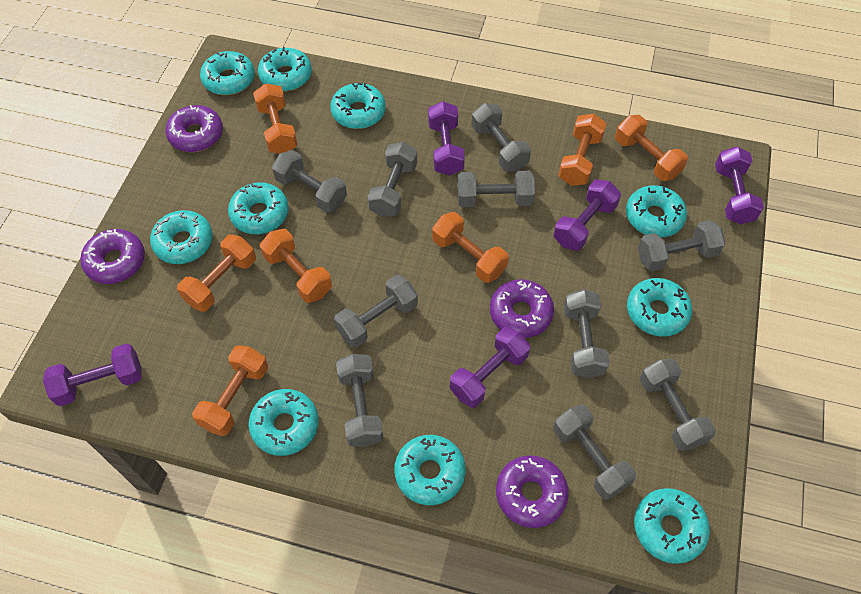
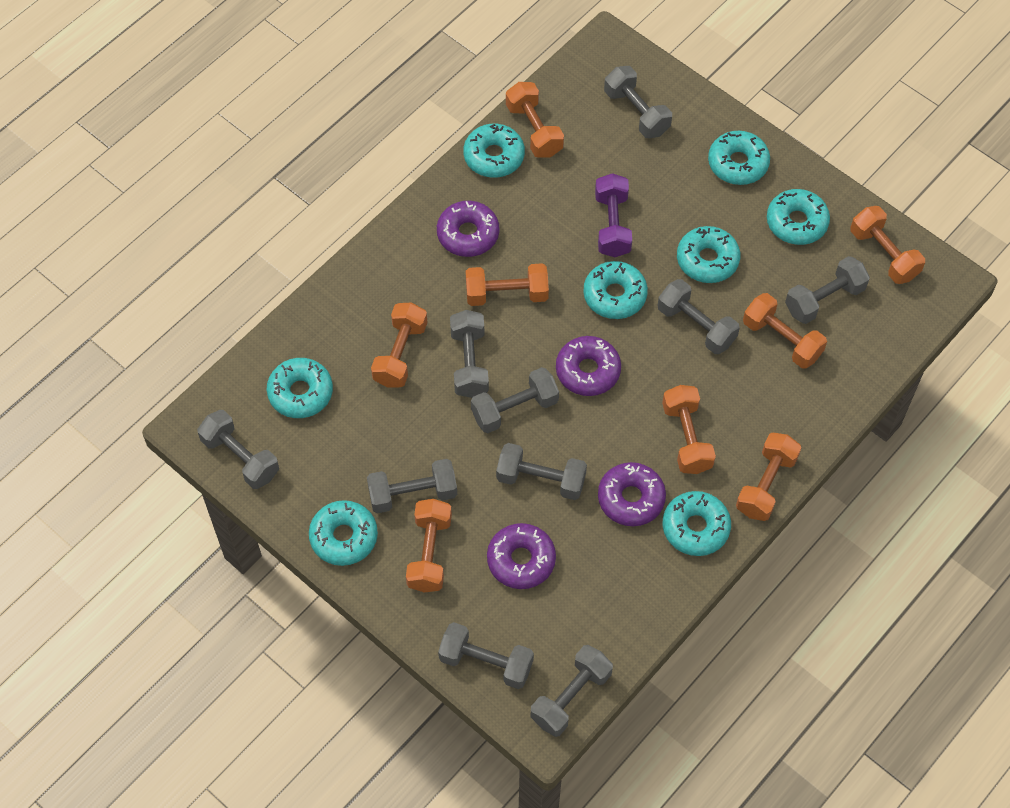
orange dumbbell: 7 -> 8
purple dumbbell: 5 -> 1
turquoise donut: 10 -> 8

